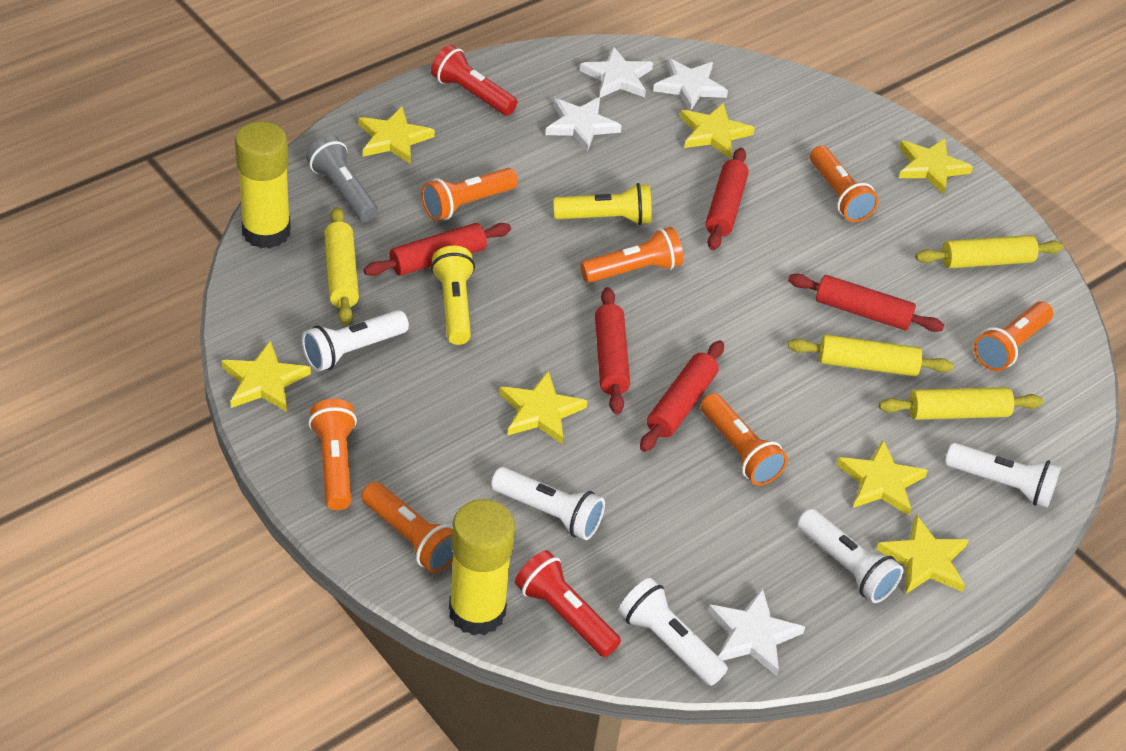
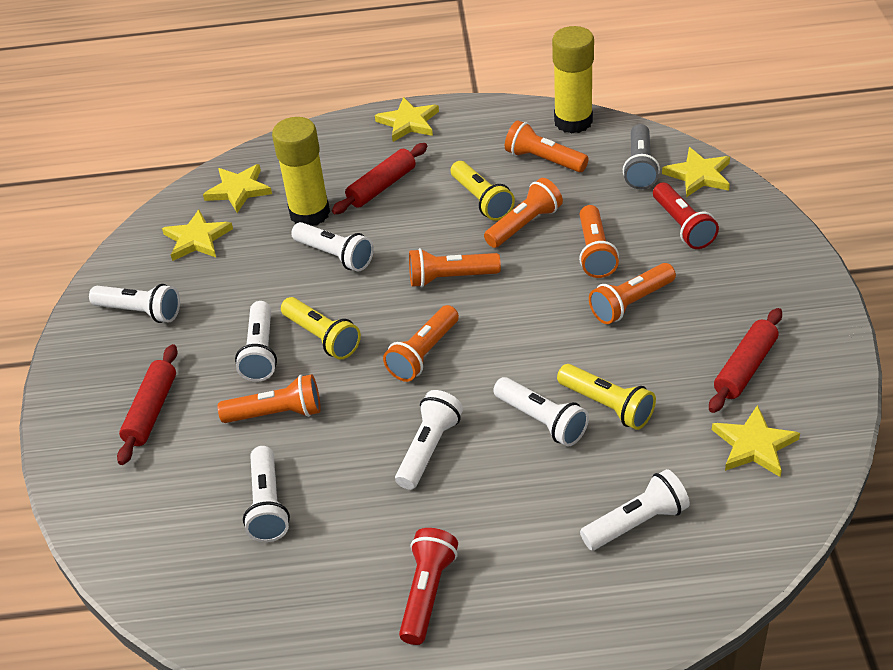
red rolling pin: 5 -> 3
white flashlight: 5 -> 7
white star: 4 -> 0
yellow flashlight: 2 -> 3
yellow rolling pin: 4 -> 0
yellow star: 7 -> 5

